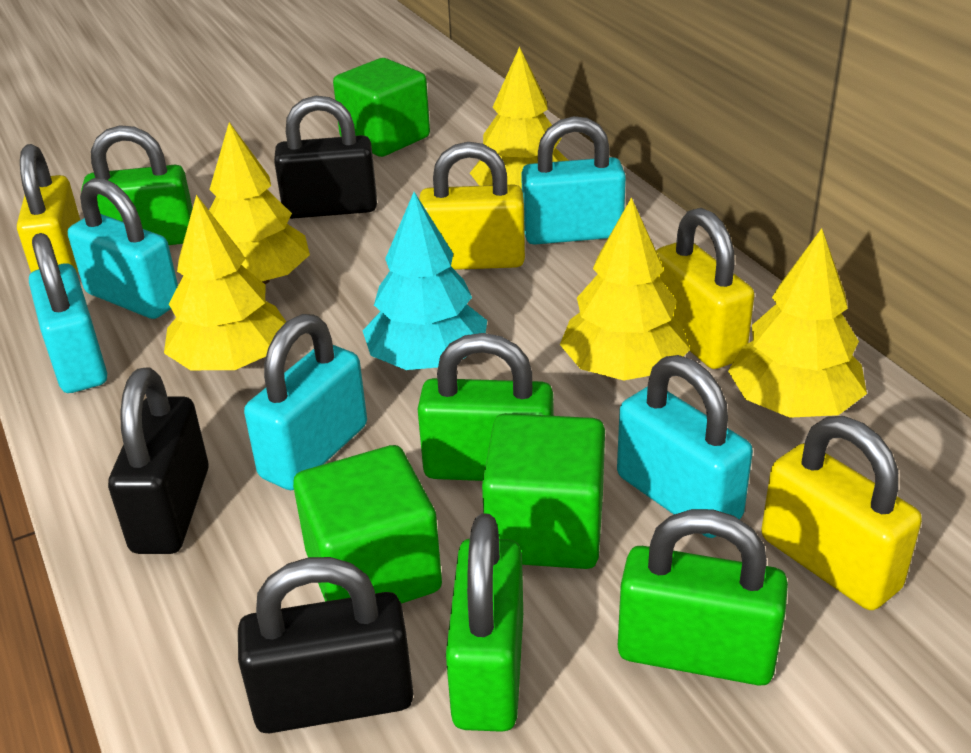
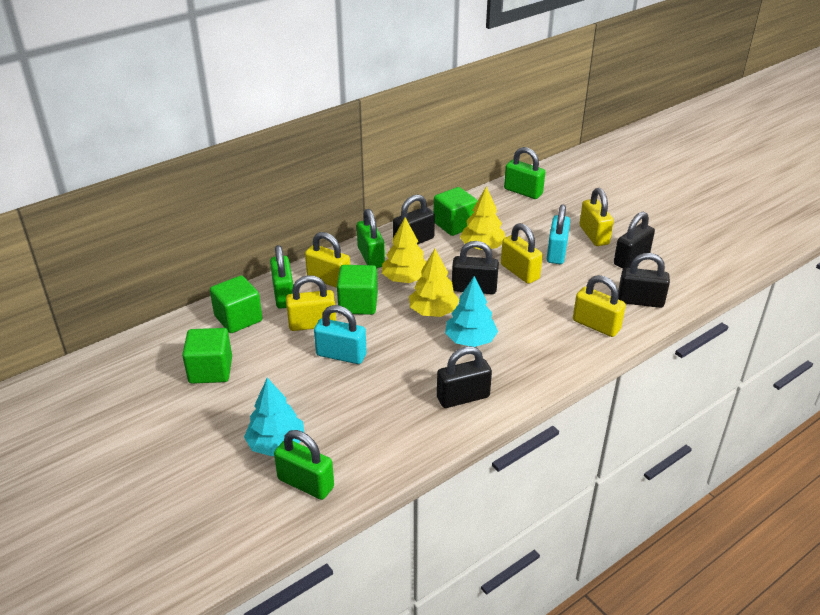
black padlock: 3 -> 5
green cube: 3 -> 4
turquoise padlock: 5 -> 2
turquoise tree: 1 -> 2
yellow padlock: 4 -> 5
yellow tree: 5 -> 3

